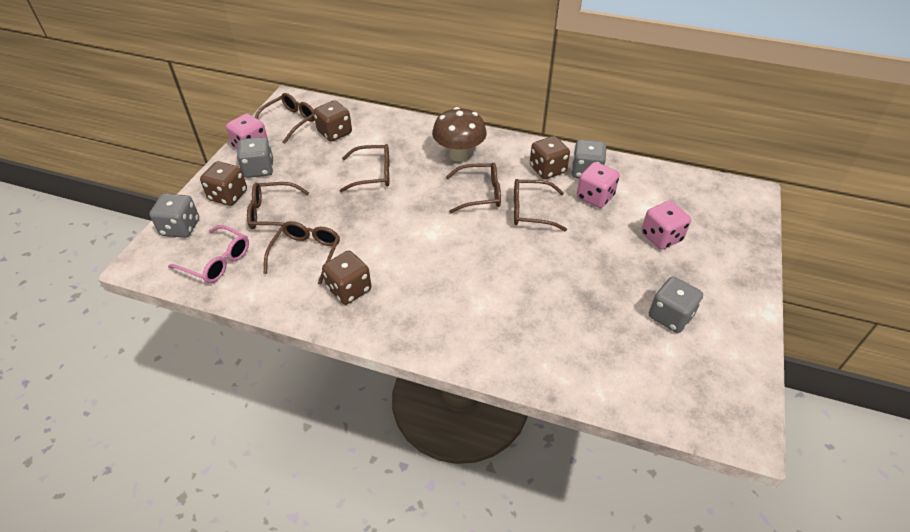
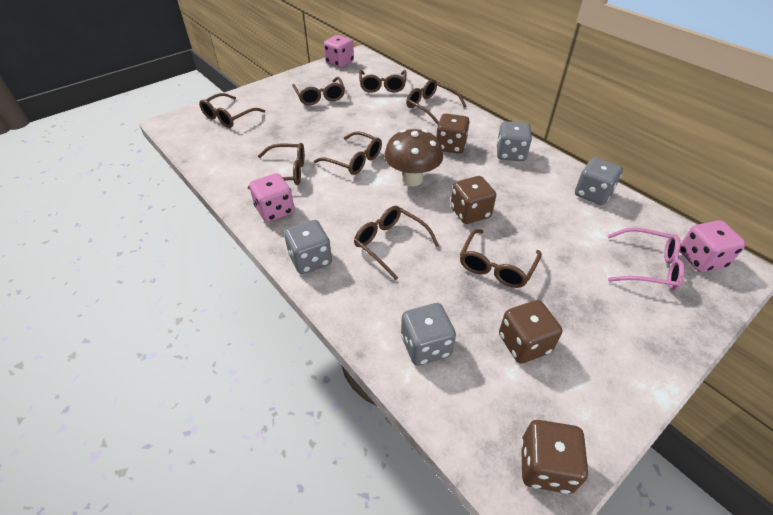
brown glasses: 6 -> 8

